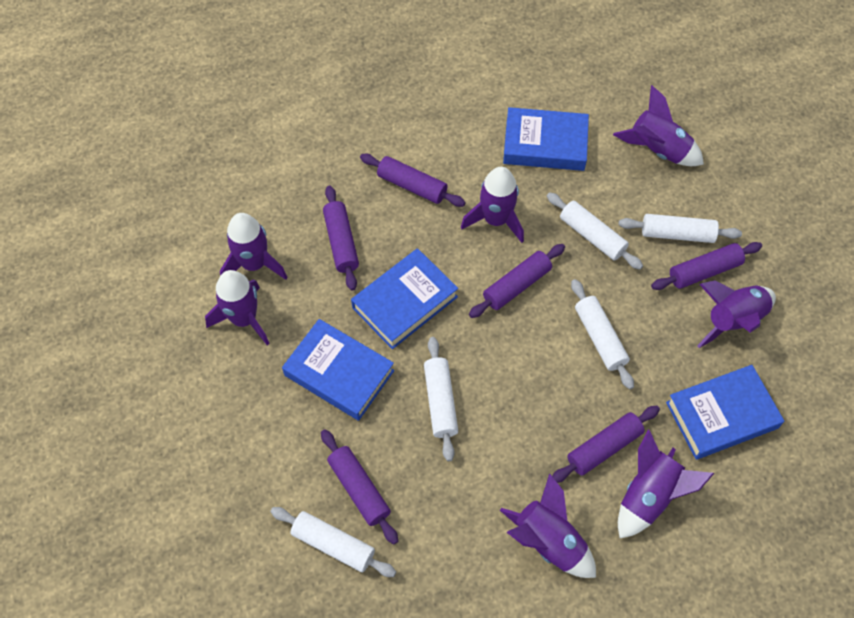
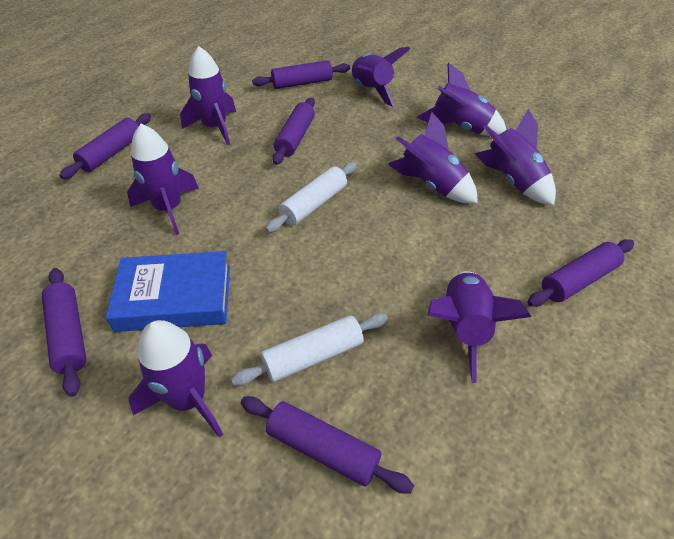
blue book: 4 -> 1
purple rocket: 7 -> 8
white rolling pin: 5 -> 2

